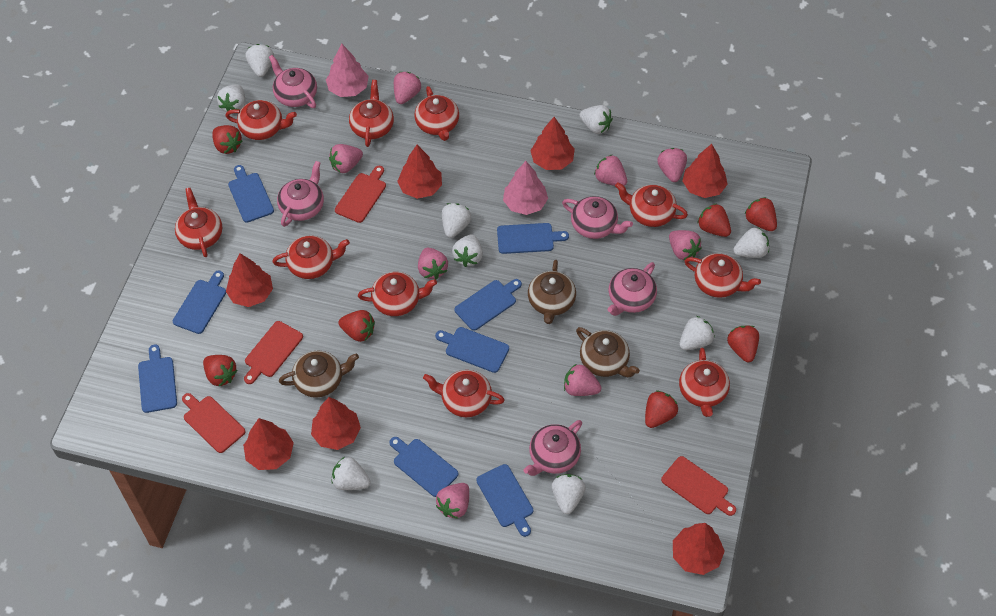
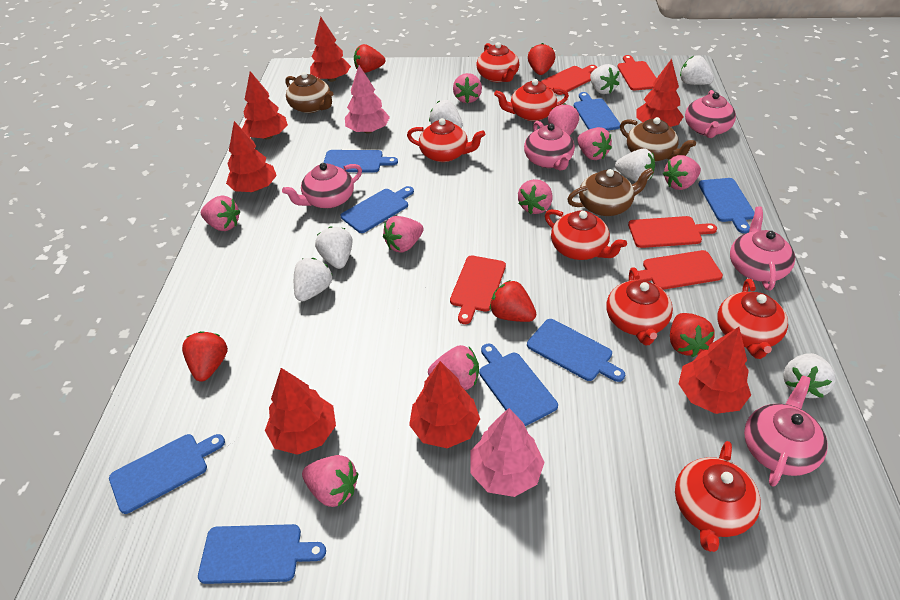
pink strawberry: 8 -> 9
red cutting board: 4 -> 5
red strawberry: 7 -> 5
red teapot: 10 -> 7
white strawberry: 9 -> 7

